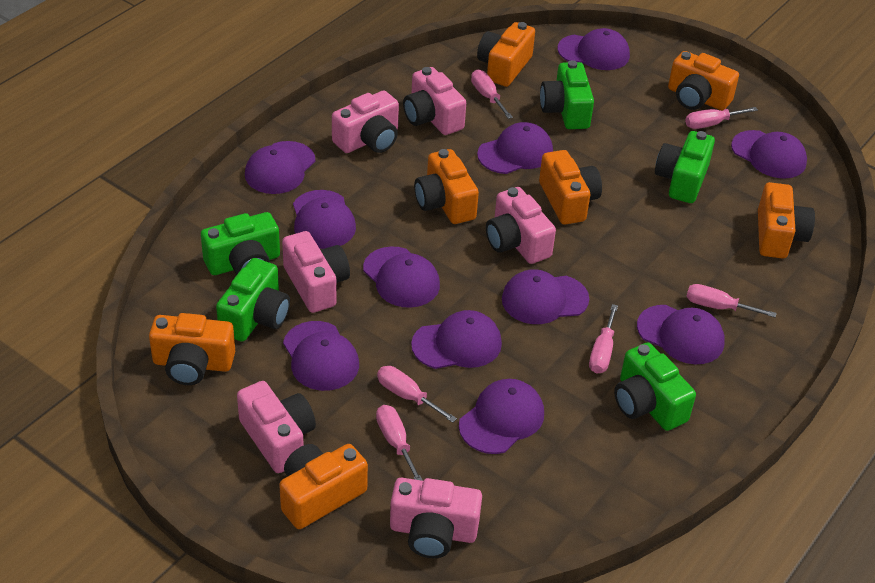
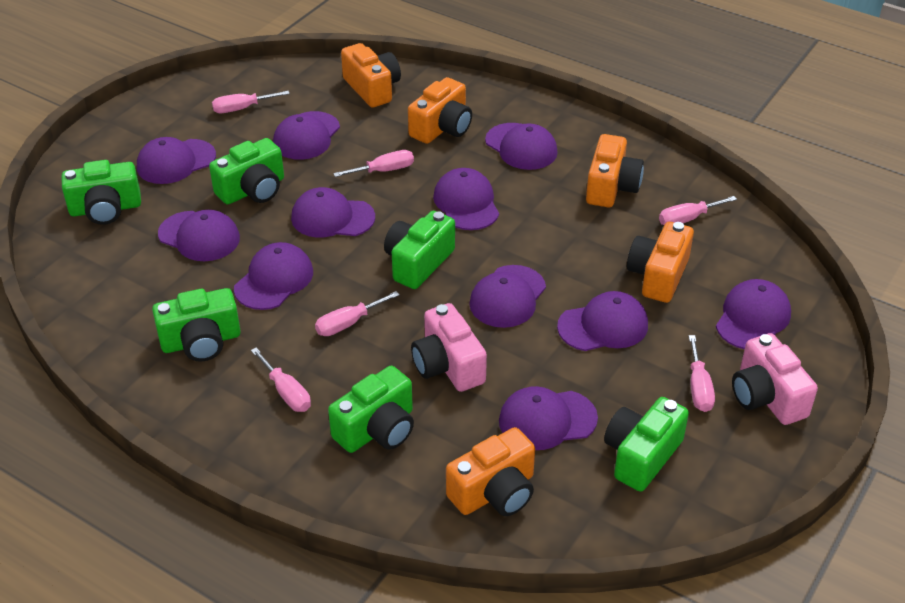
green camera: 5 -> 6
orange camera: 7 -> 5
pink camera: 6 -> 2

